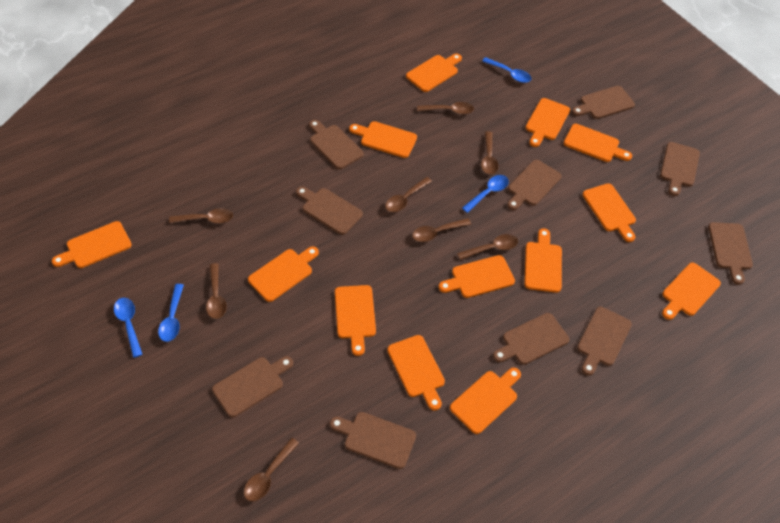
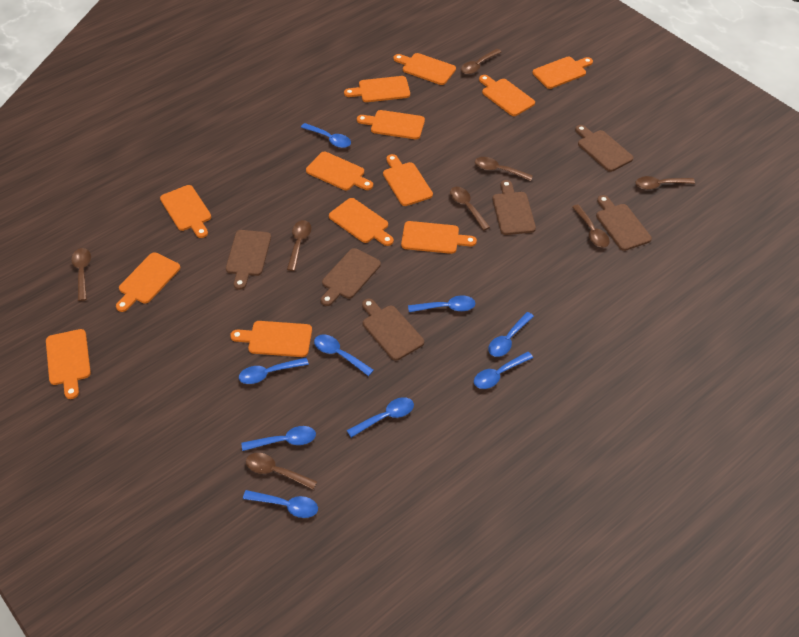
blue spoon: 4 -> 9
brown cutting board: 10 -> 6

